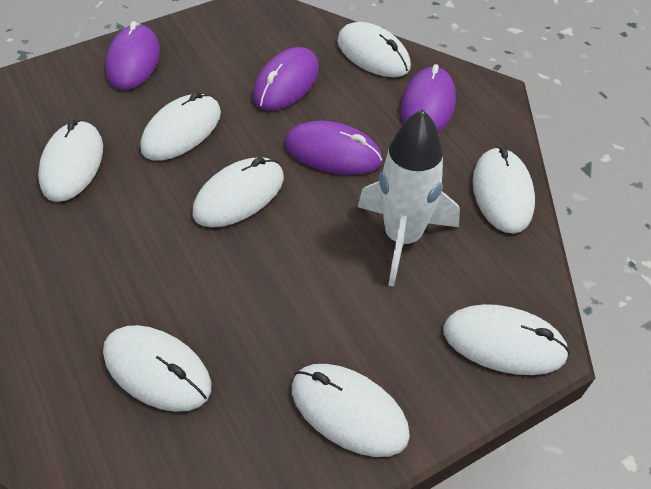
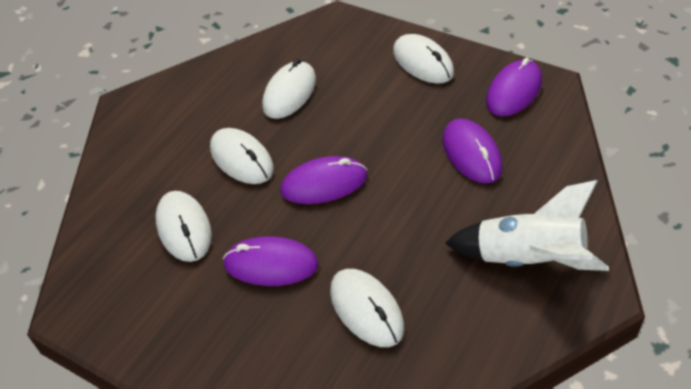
white mouse: 8 -> 5

